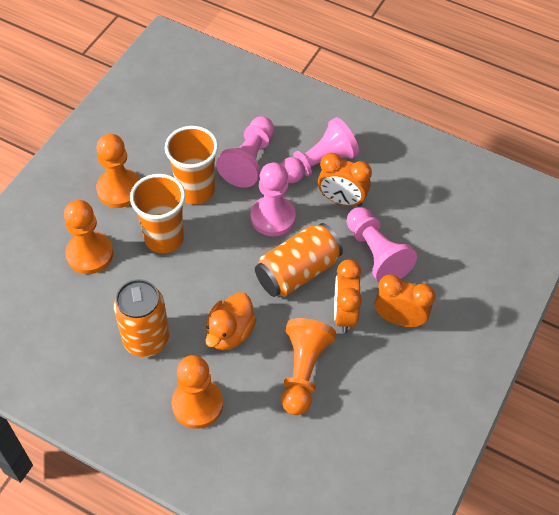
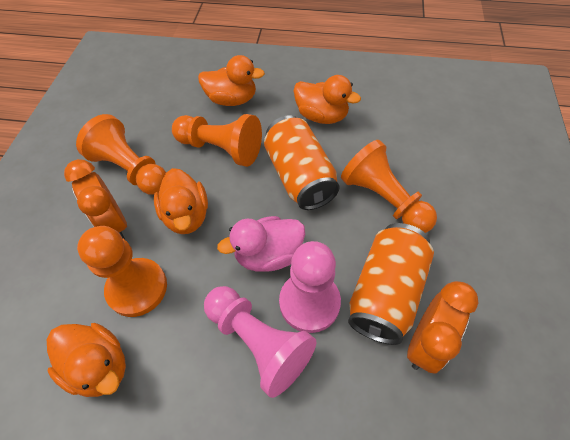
orange clock: 3 -> 2
orange cup: 2 -> 0
orange duck: 1 -> 4
pink duck: 0 -> 1
pink pawn: 4 -> 2

